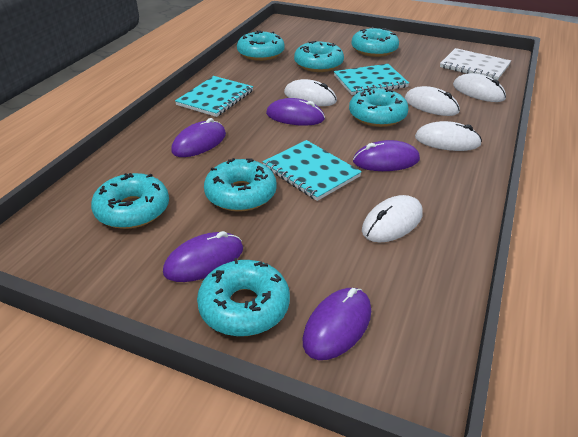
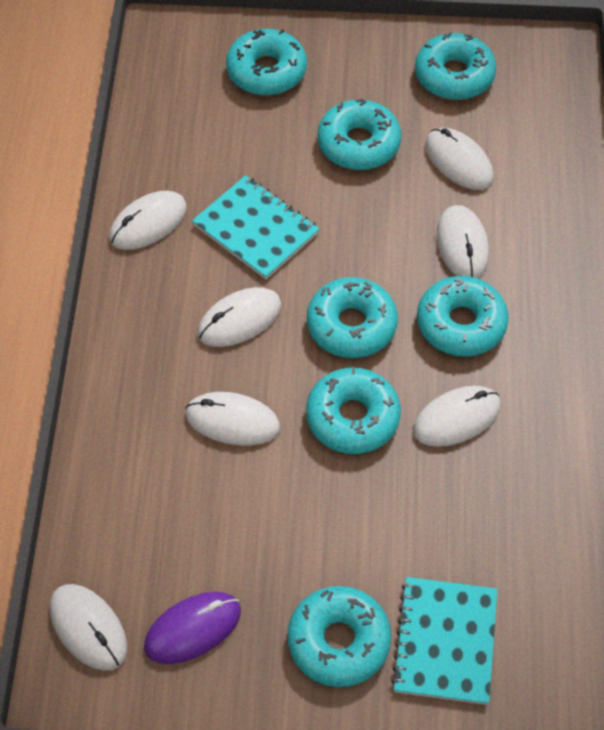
purple mouse: 5 -> 1
turquoise notebook: 3 -> 2
white mouse: 5 -> 7
white notebook: 1 -> 0

